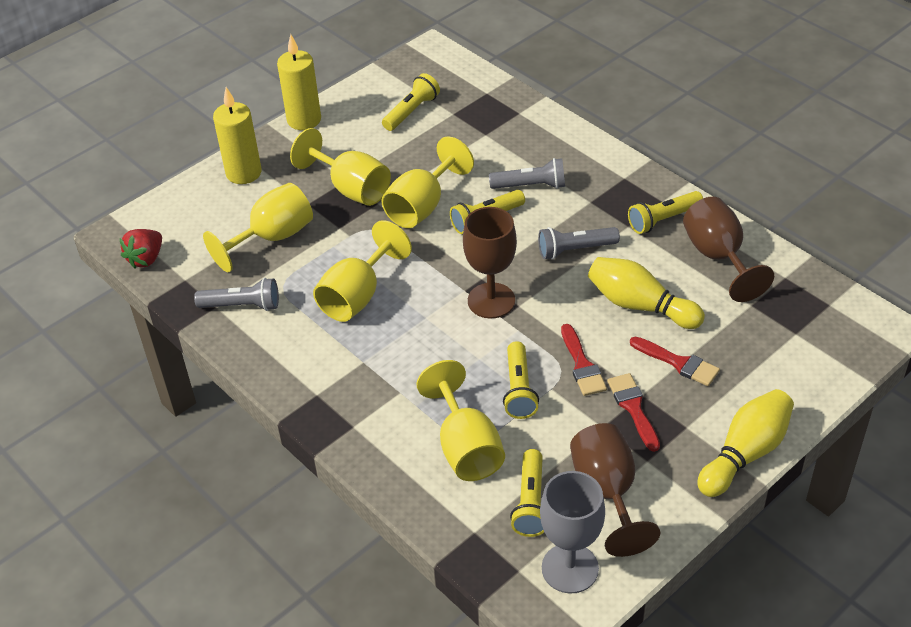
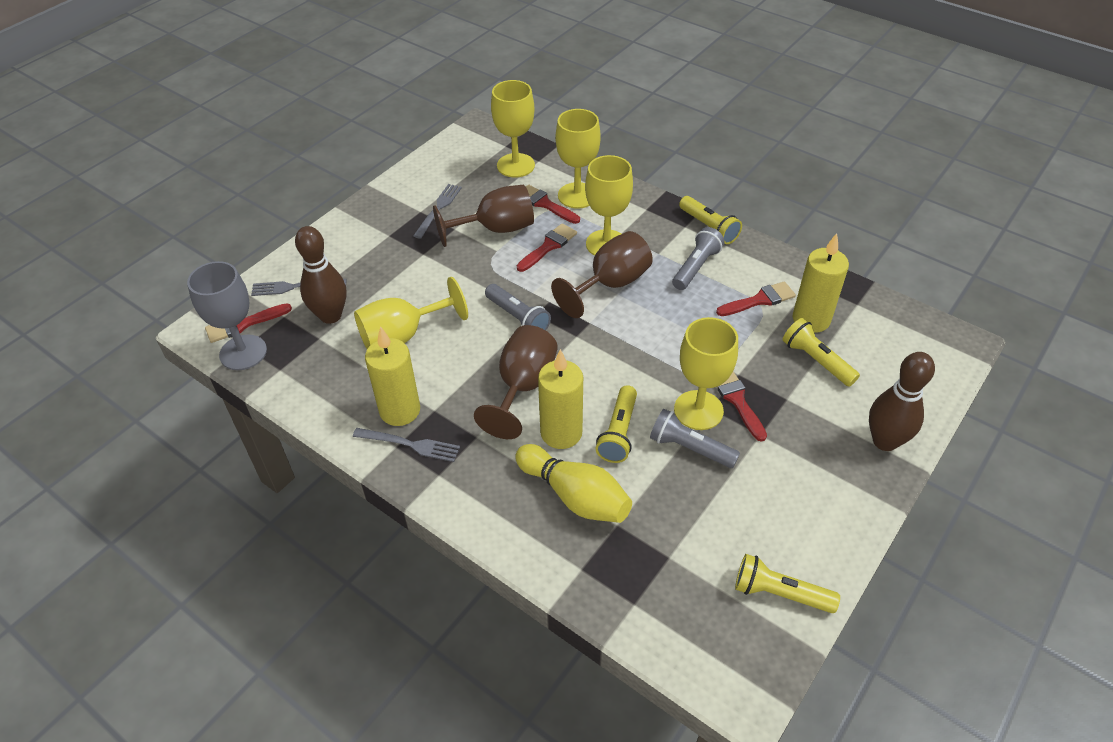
brown bowling pin: 0 -> 2
grey fork: 0 -> 3
red brush: 3 -> 5
red strawberry: 1 -> 0
yellow bowling pin: 2 -> 1
yellow candle: 2 -> 3
yellow flashlight: 5 -> 4

